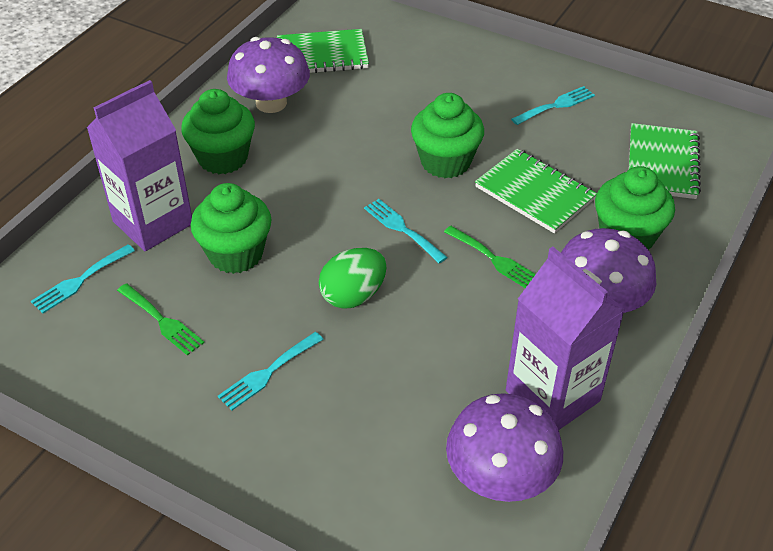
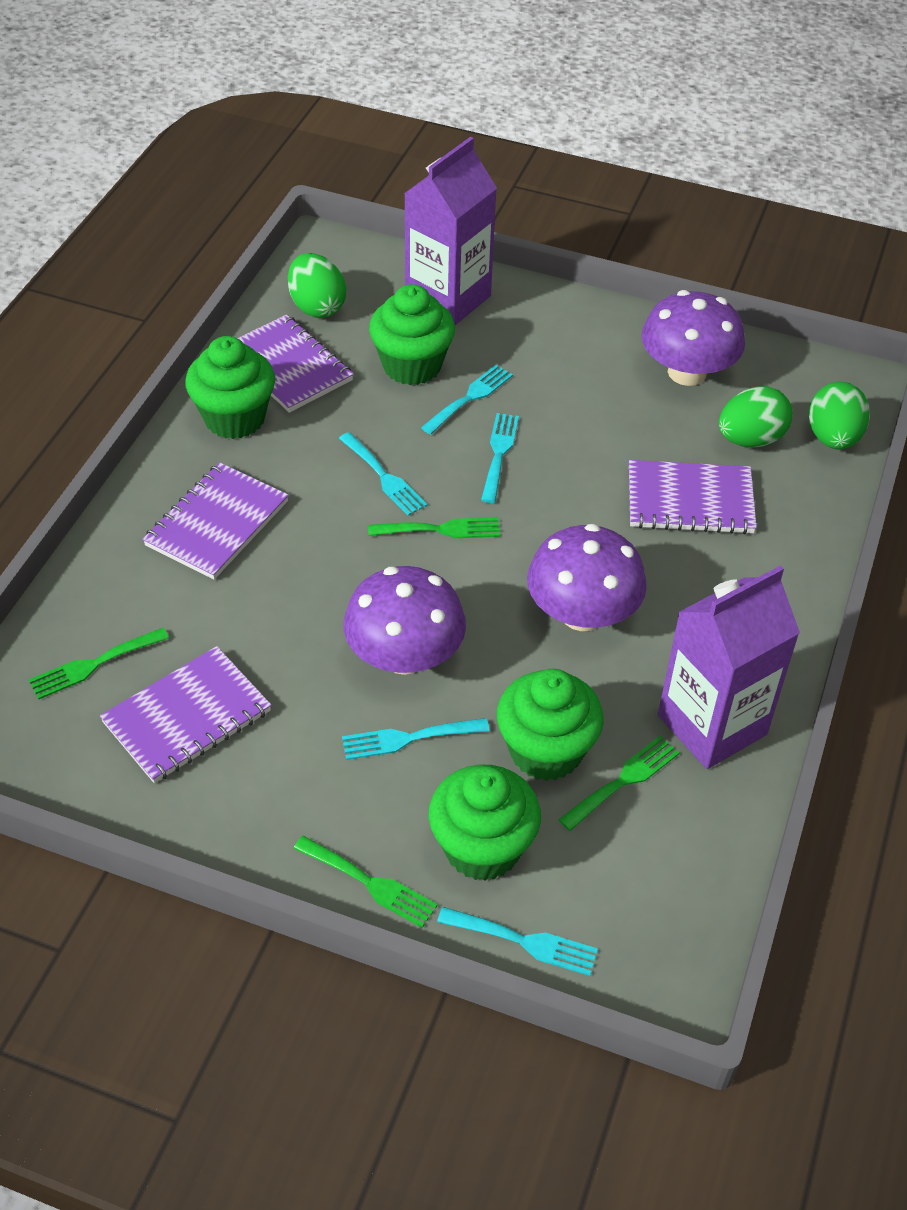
green egg: 1 -> 3
green fork: 2 -> 4
green notebook: 3 -> 0
purple notebook: 0 -> 4
turquoise fork: 4 -> 5

